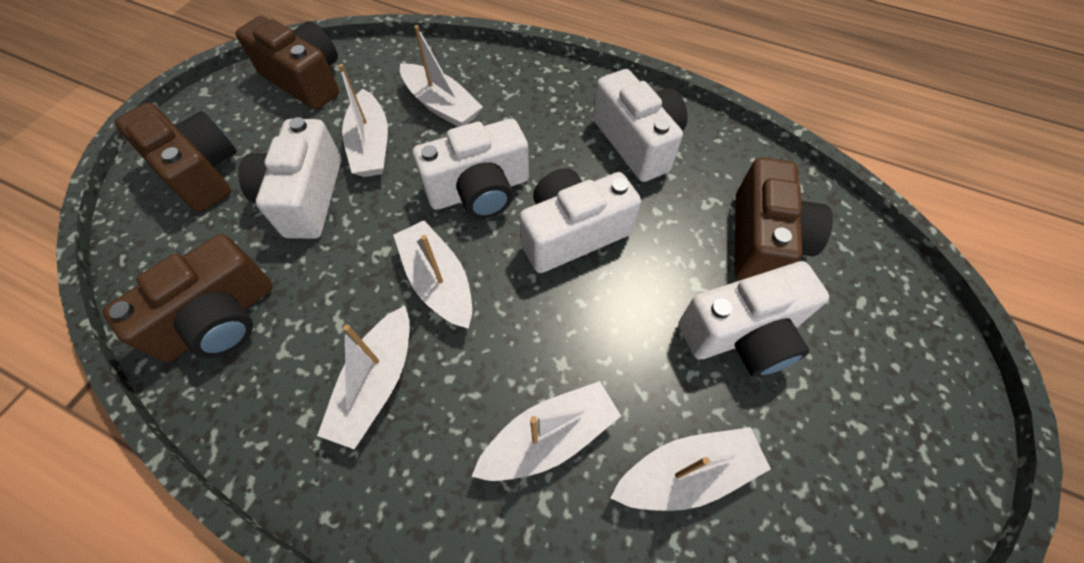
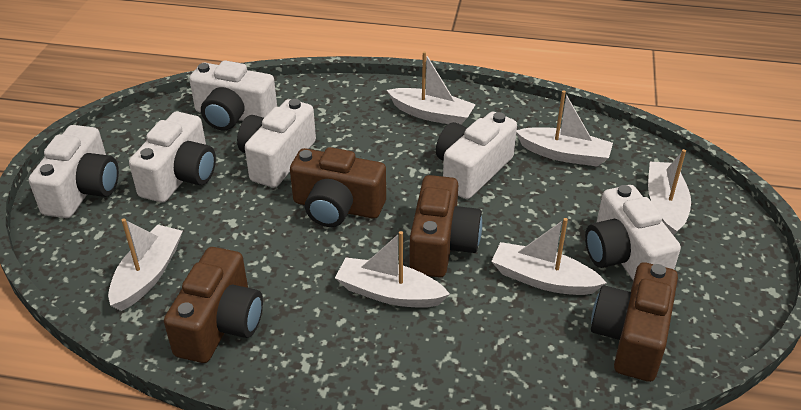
white camera: 5 -> 6

